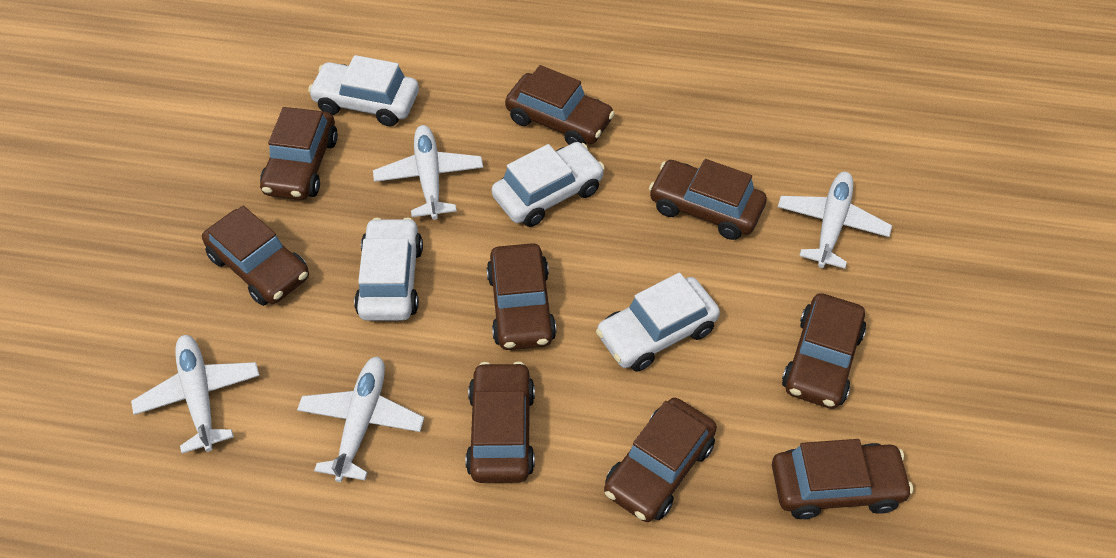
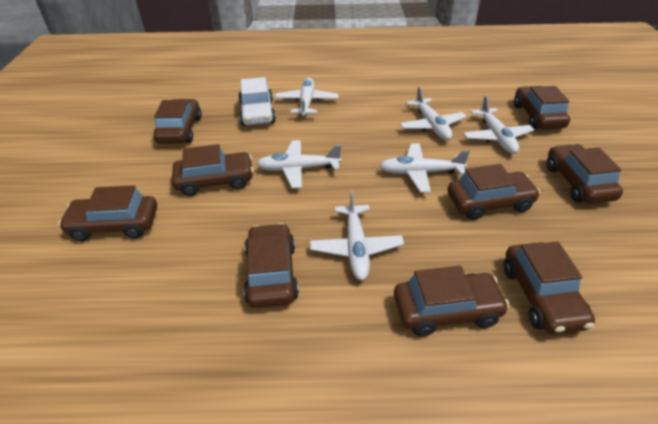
white car: 4 -> 1
white plane: 4 -> 6

